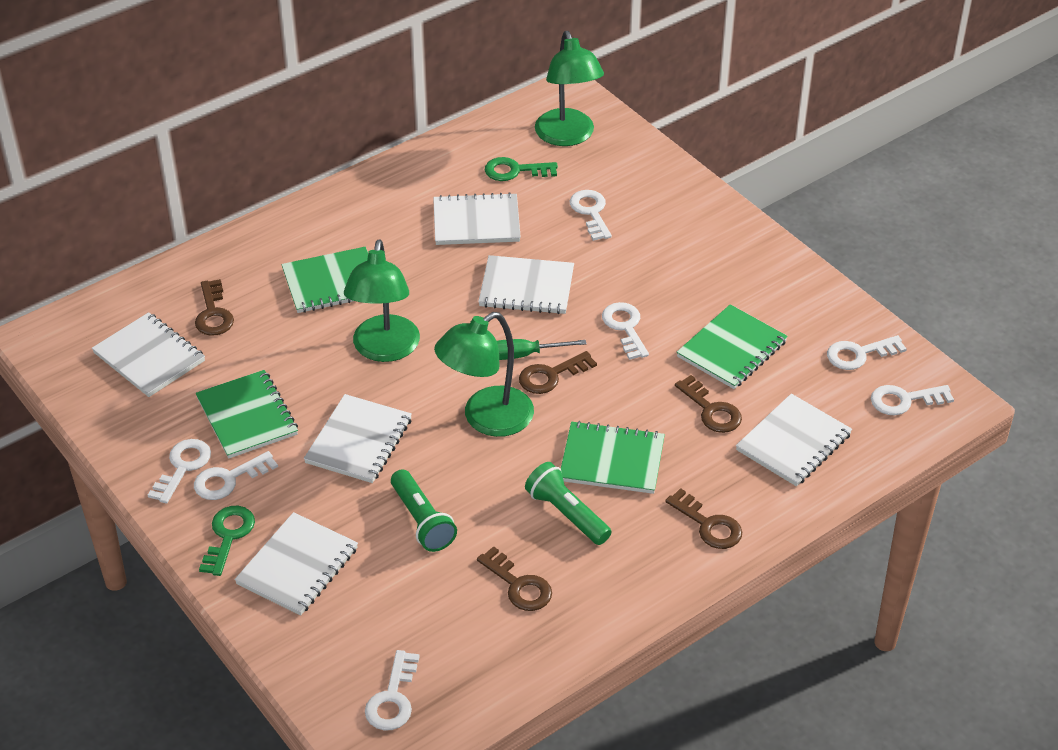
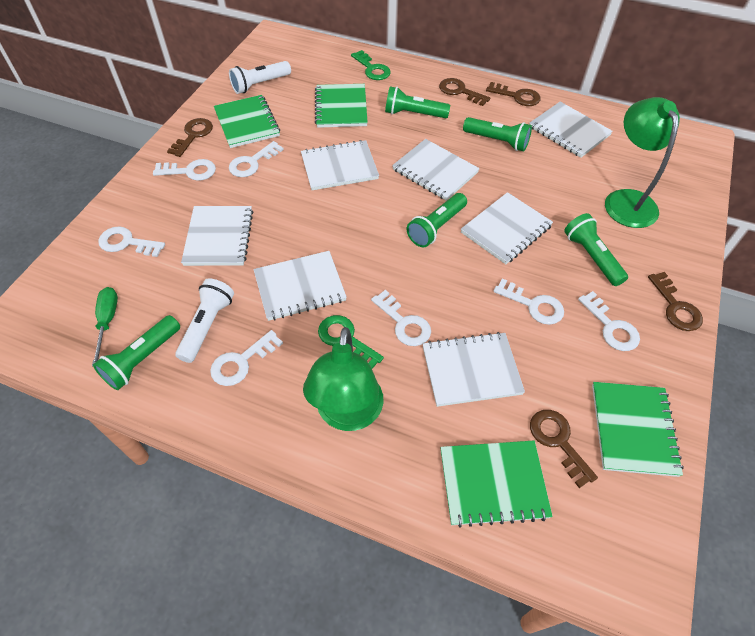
green flashlight: 2 -> 5
green lamp: 3 -> 2
white flashlight: 0 -> 2
white notebook: 6 -> 7

